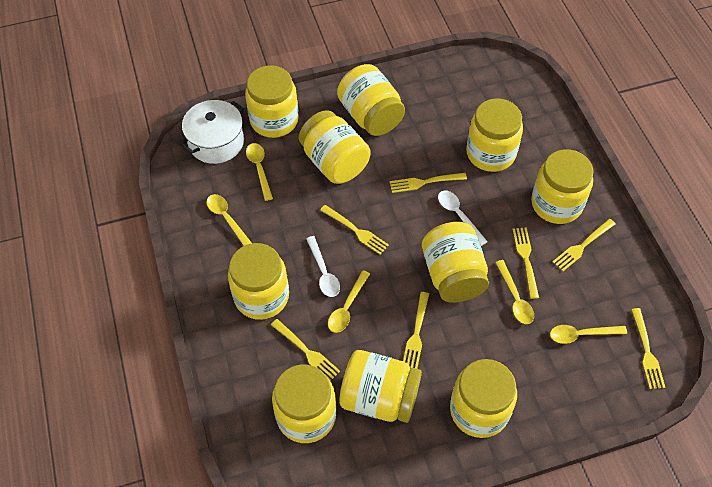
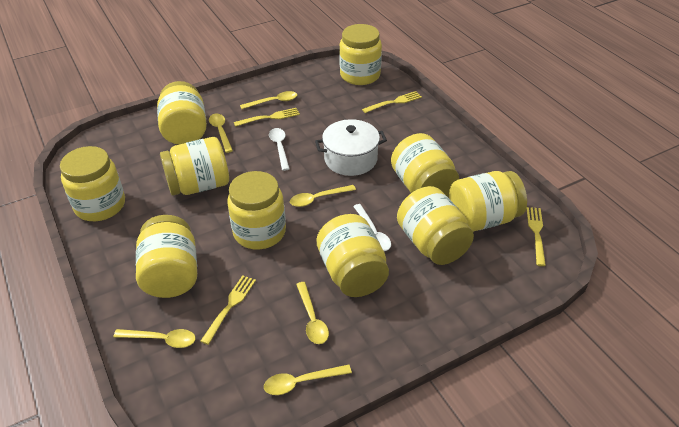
yellow fork: 7 -> 4
yellow spoon: 5 -> 6

